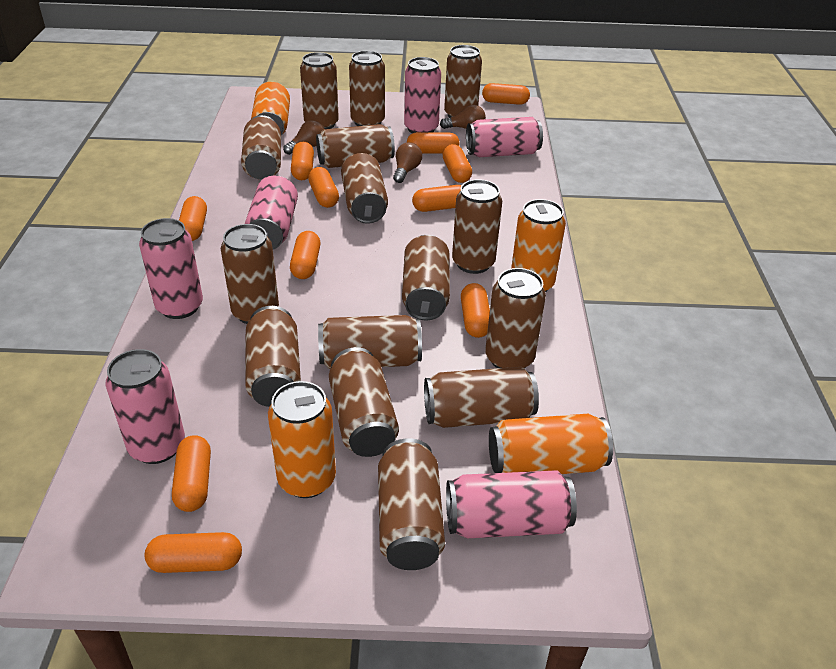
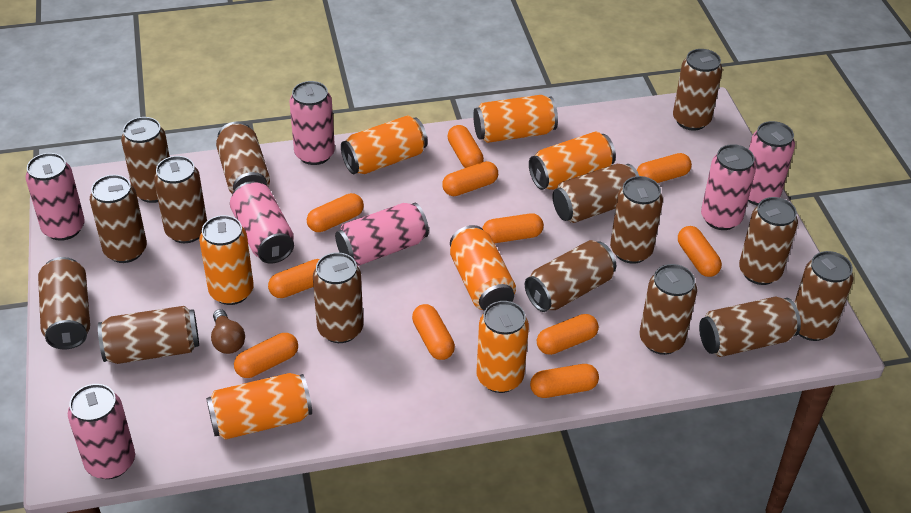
brown light bulb: 3 -> 1
orange can: 4 -> 7
pink can: 6 -> 7

